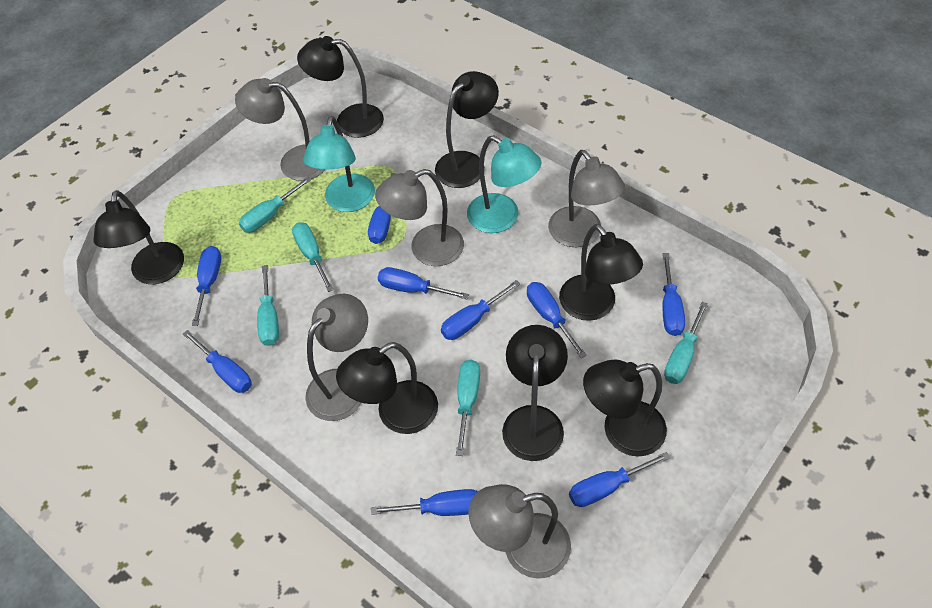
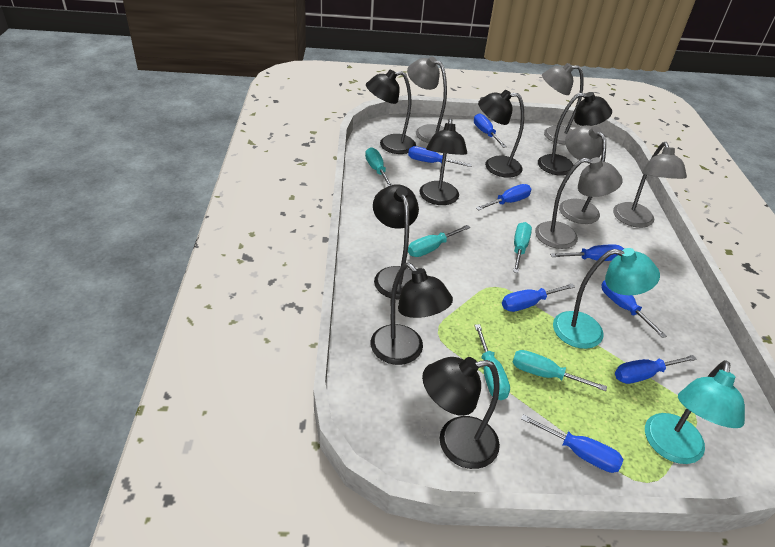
blue screwdriver: 9 -> 8

